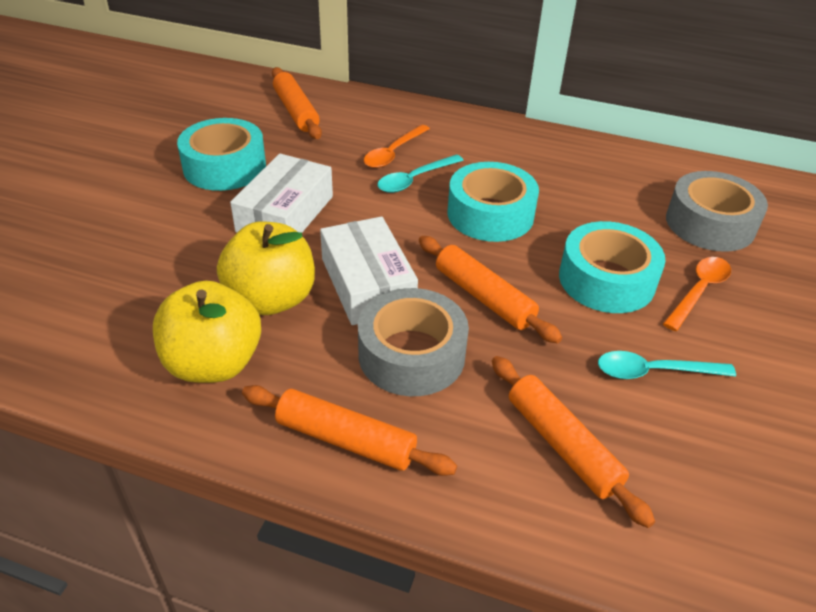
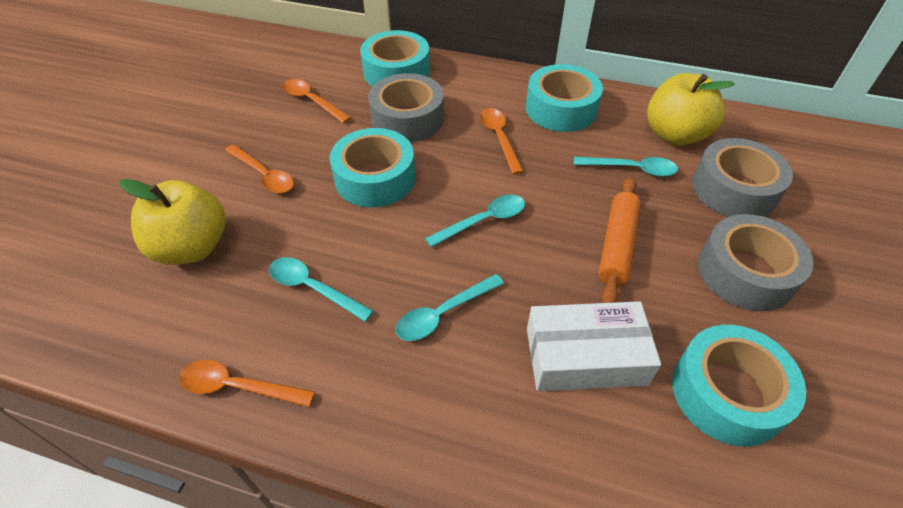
grey tape: 2 -> 3
orange rolling pin: 4 -> 1
orange spoon: 2 -> 4
turquoise spoon: 2 -> 4
turquoise tape: 3 -> 4
white box: 2 -> 1

